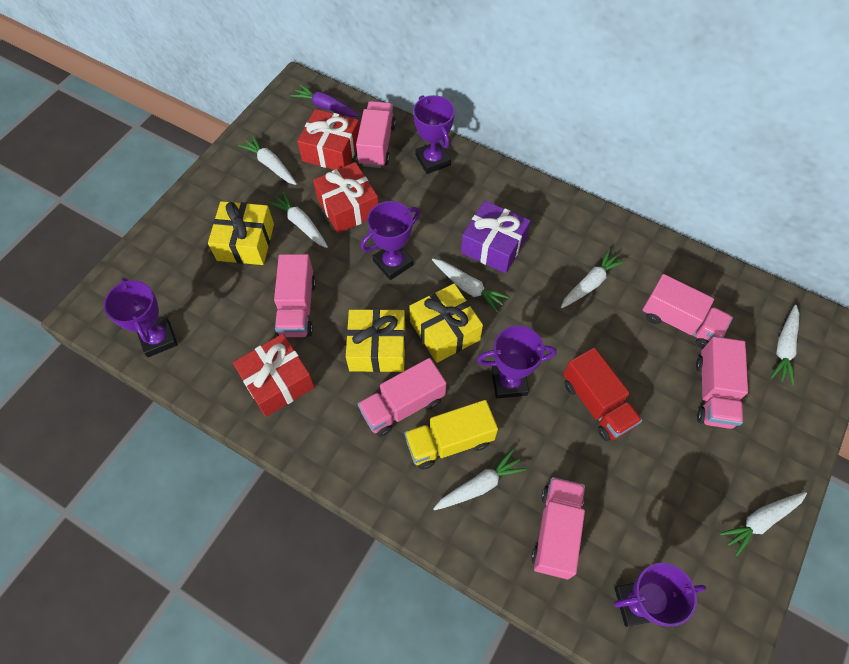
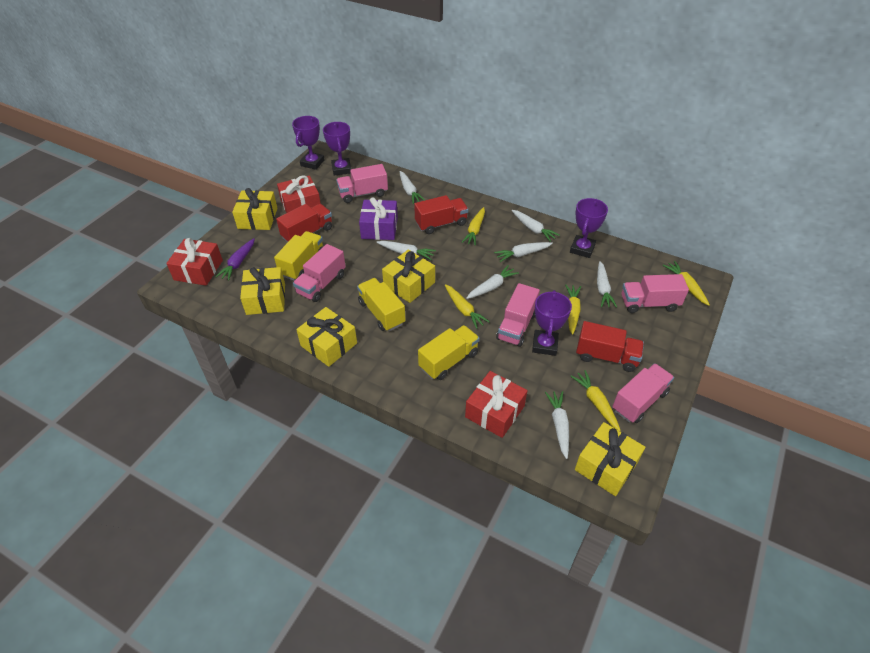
pink truck: 6 -> 5
purple trophy: 5 -> 4
red truck: 1 -> 3
yellow carrot: 0 -> 5
yellow gift: 3 -> 5
yellow truck: 1 -> 3

